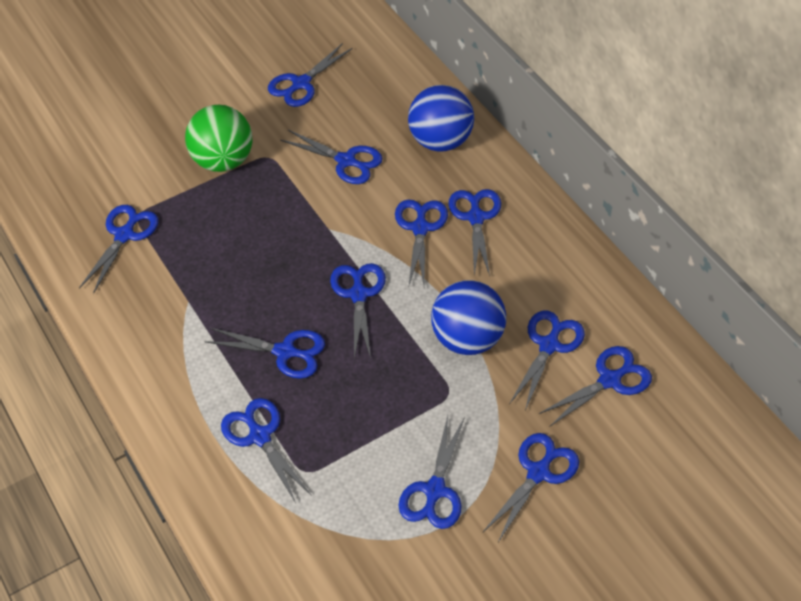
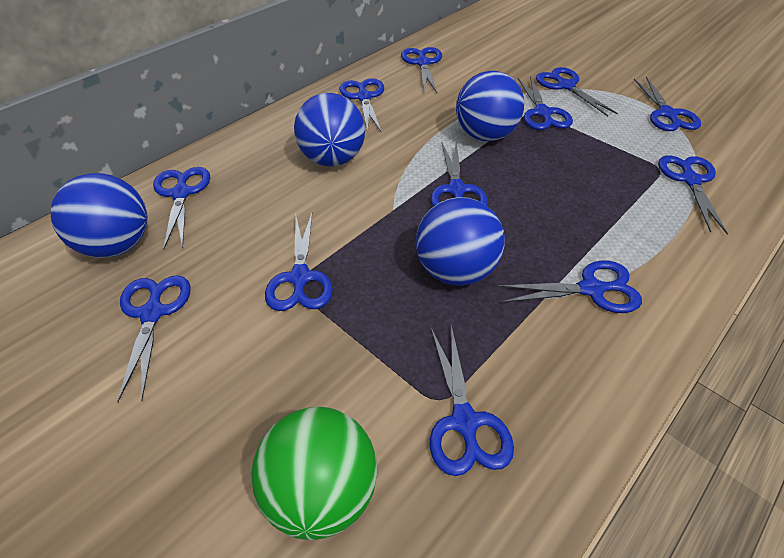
blue ball: 2 -> 4

